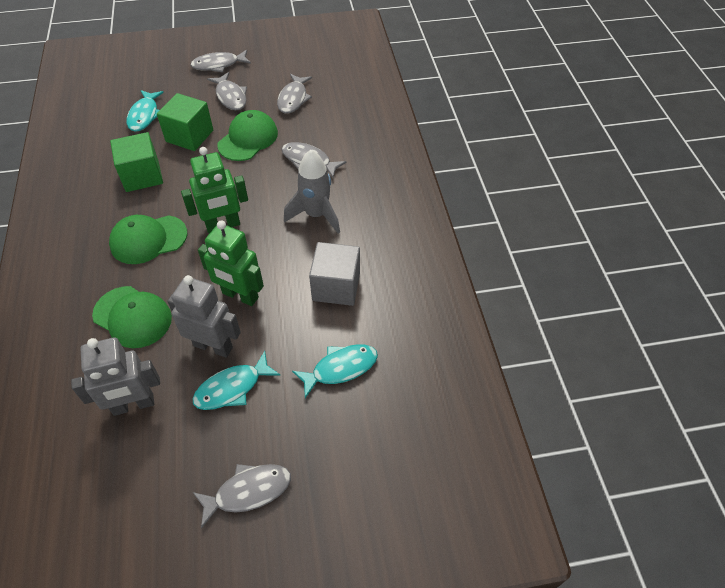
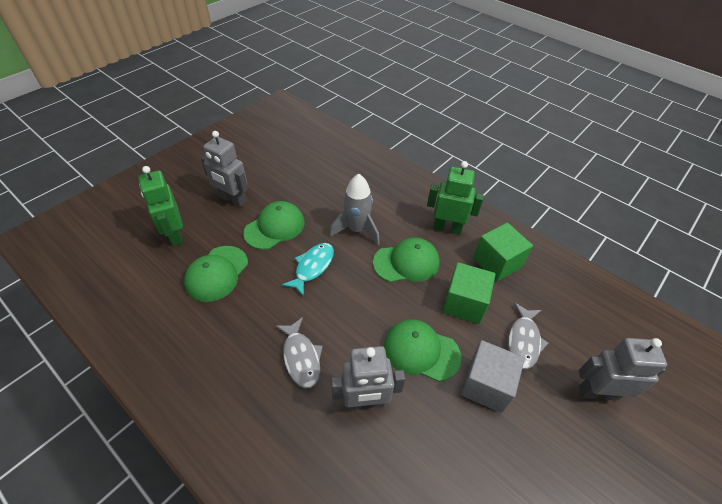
green cap: 3 -> 4
grey fish: 5 -> 2
grey robot: 2 -> 3
turquoise fish: 3 -> 1

